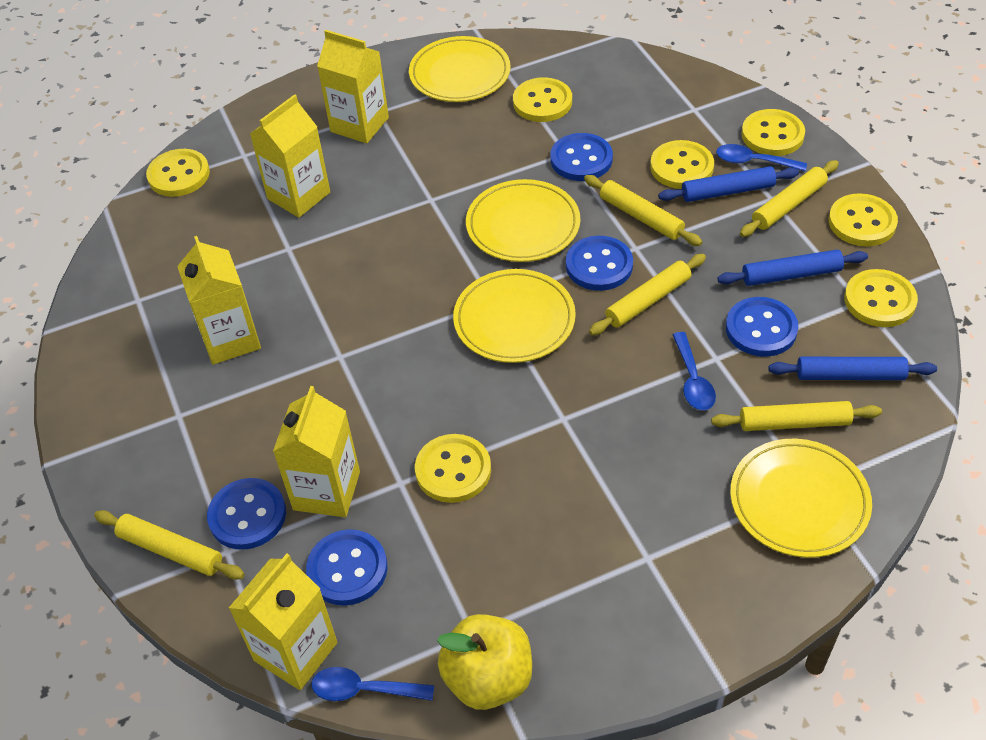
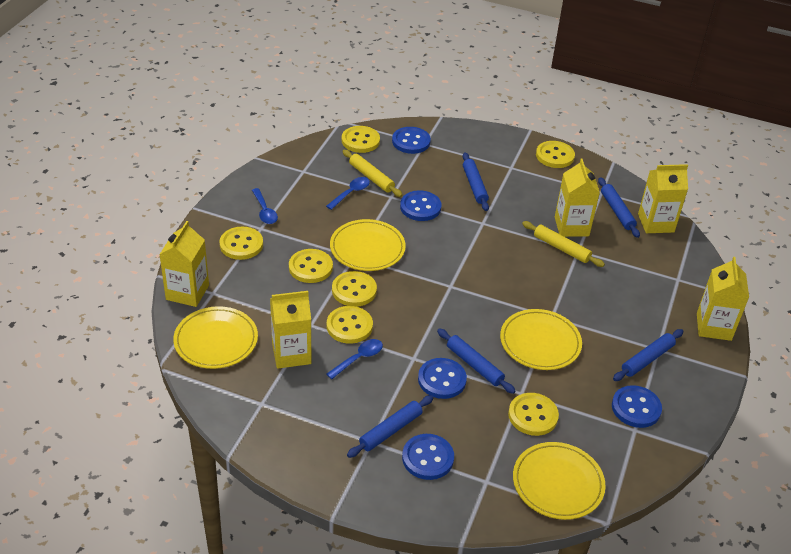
blue rolling pin: 3 -> 5
yellow apple: 1 -> 0
yellow rolling pin: 5 -> 2

